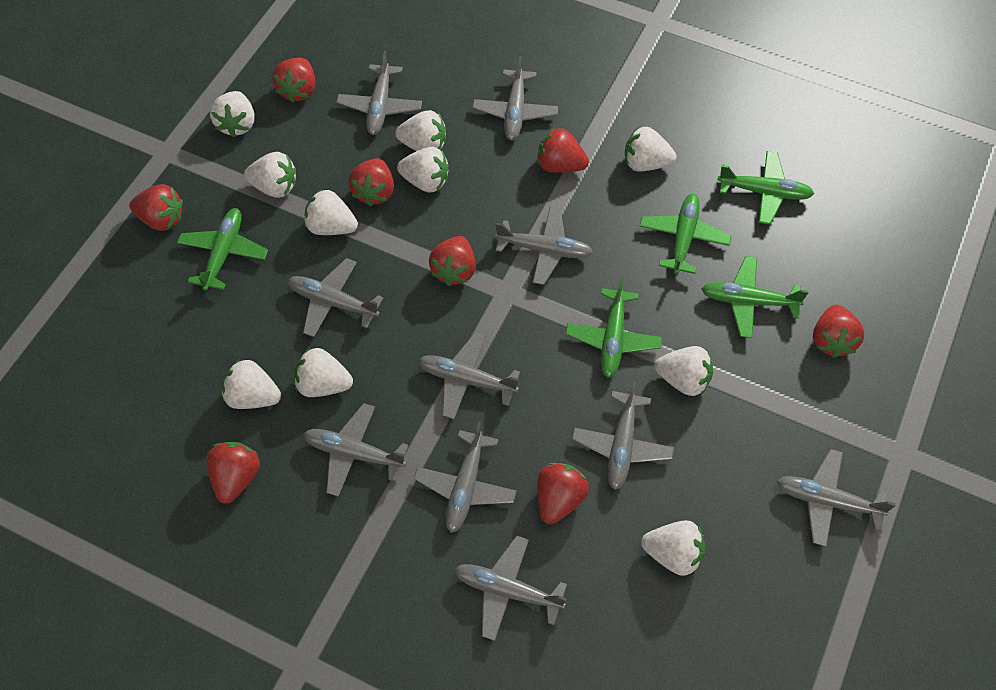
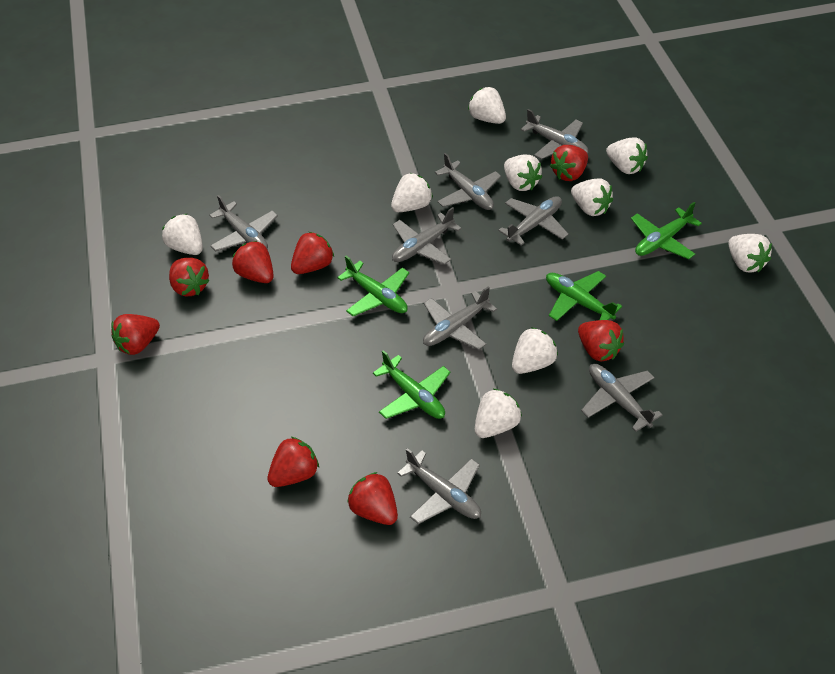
green plane: 5 -> 4
grey plane: 10 -> 8
white strawberry: 10 -> 9

